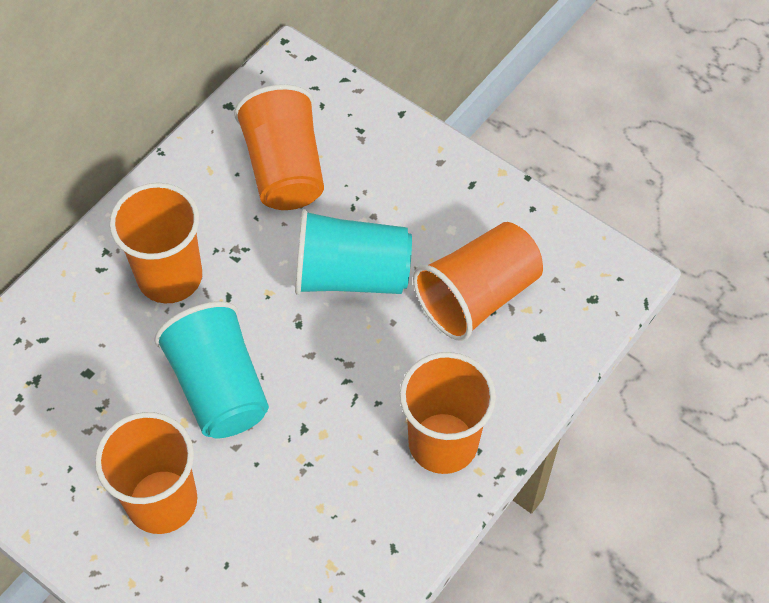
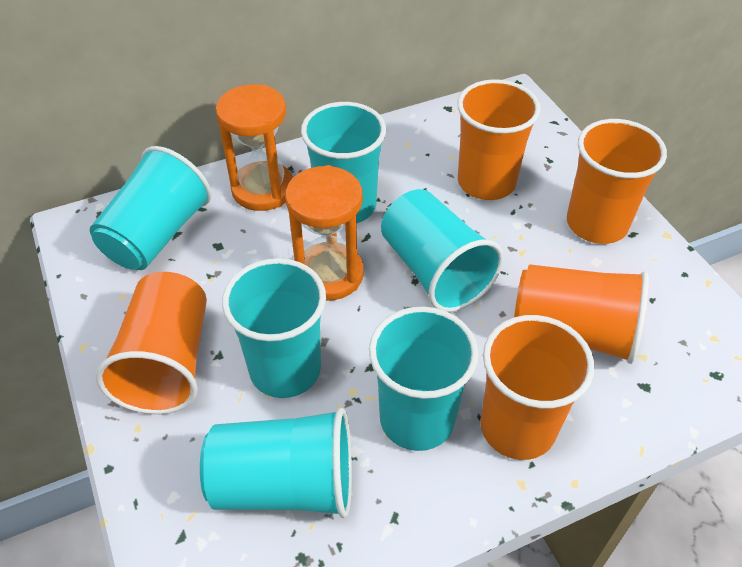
orange hourglass: 0 -> 2
turquoise cup: 2 -> 6

